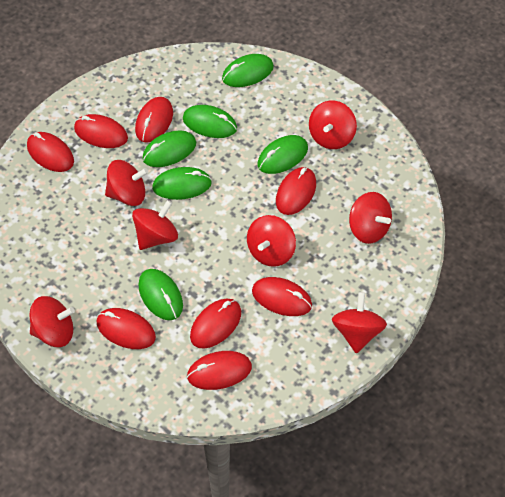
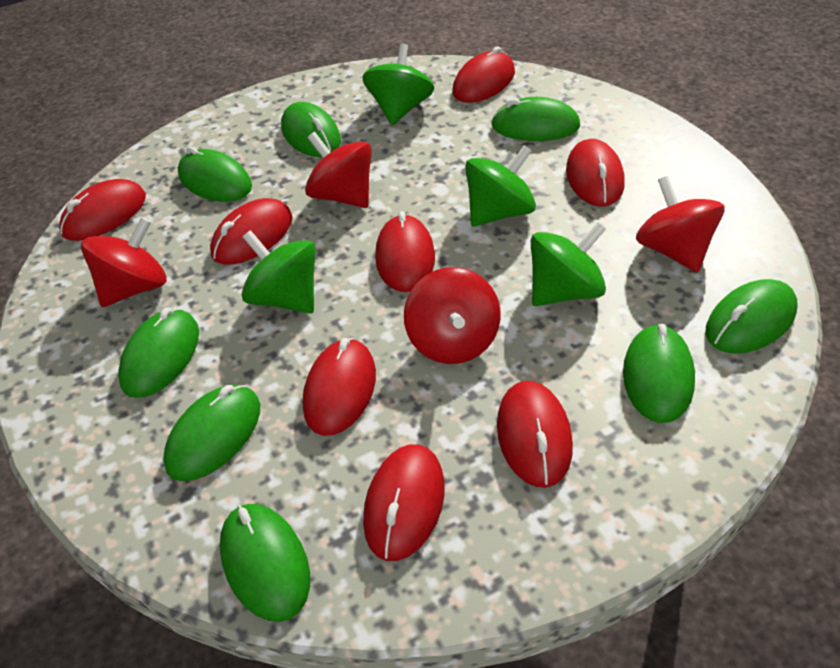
green mouse: 6 -> 8
green spinning top: 0 -> 4
red spinning top: 7 -> 4

